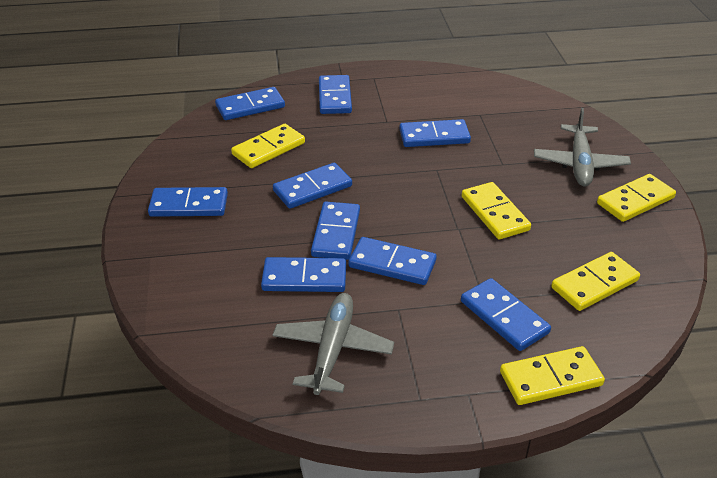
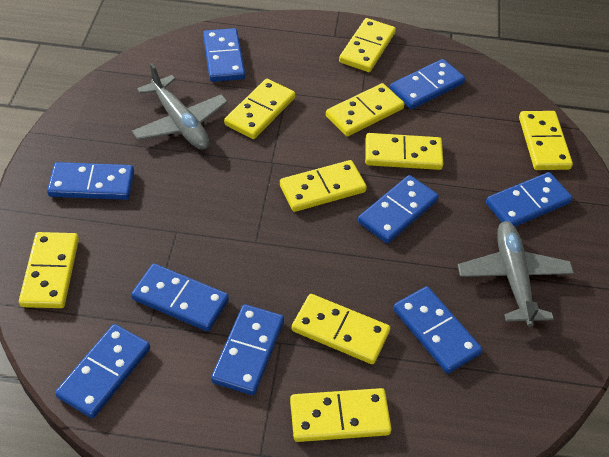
yellow domino: 5 -> 9

